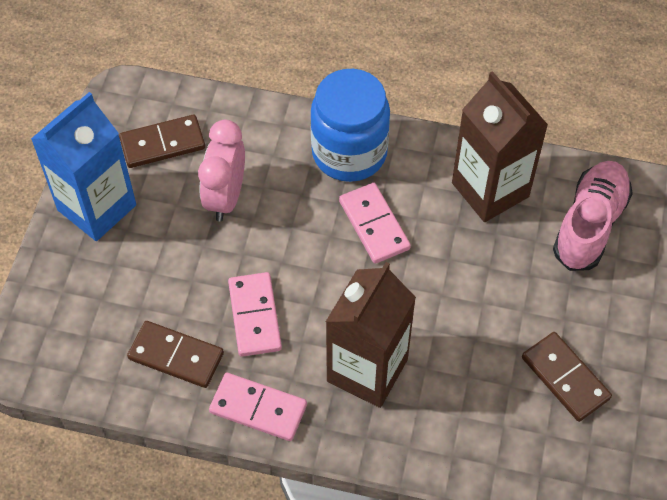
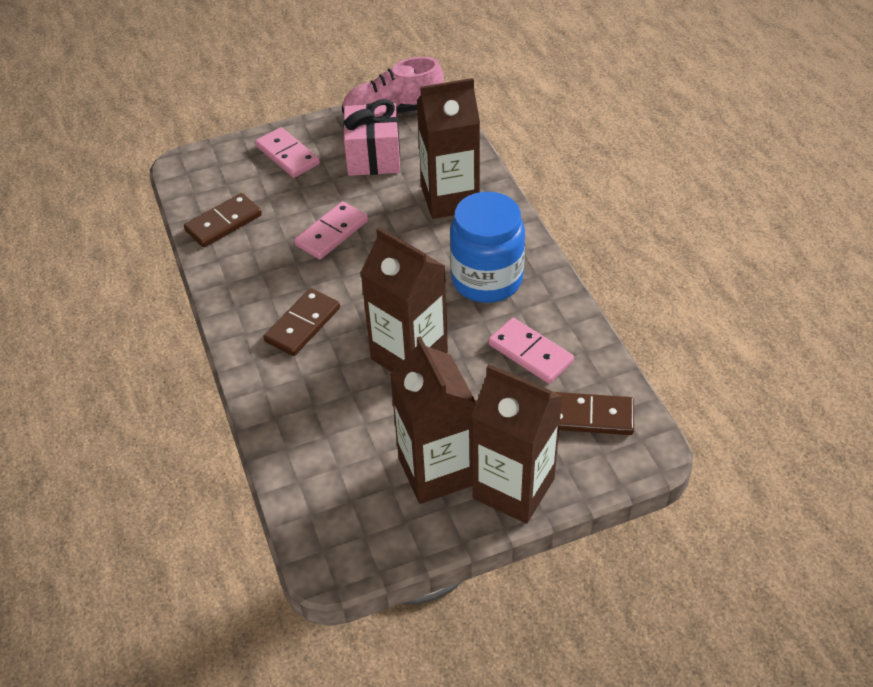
blue carton: 1 -> 0
brown carton: 2 -> 4
pink clock: 1 -> 0
pink gift: 0 -> 1

